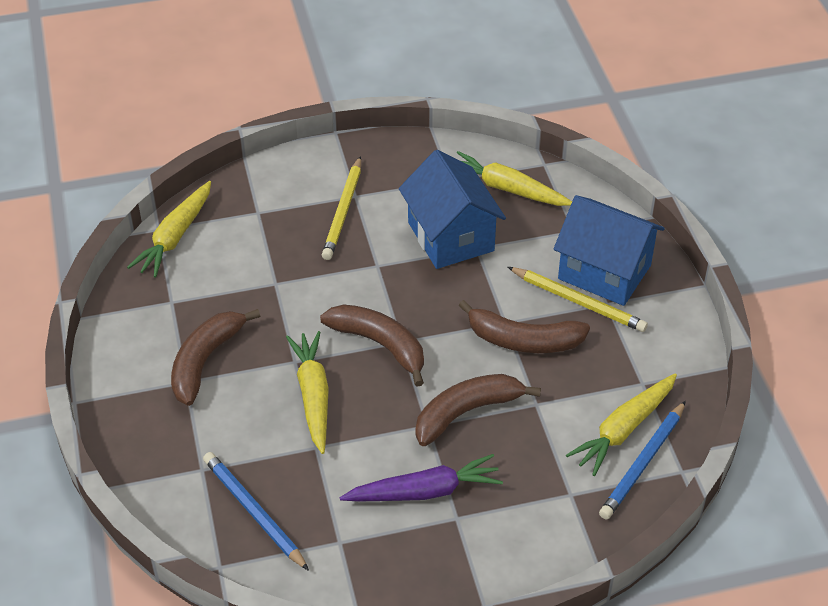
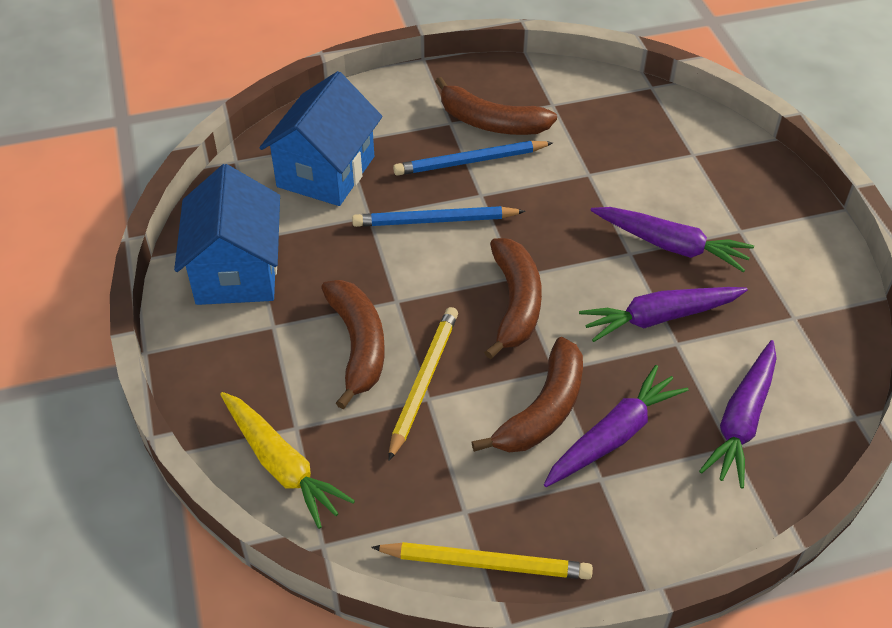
purple carrot: 1 -> 4
yellow carrot: 4 -> 1

